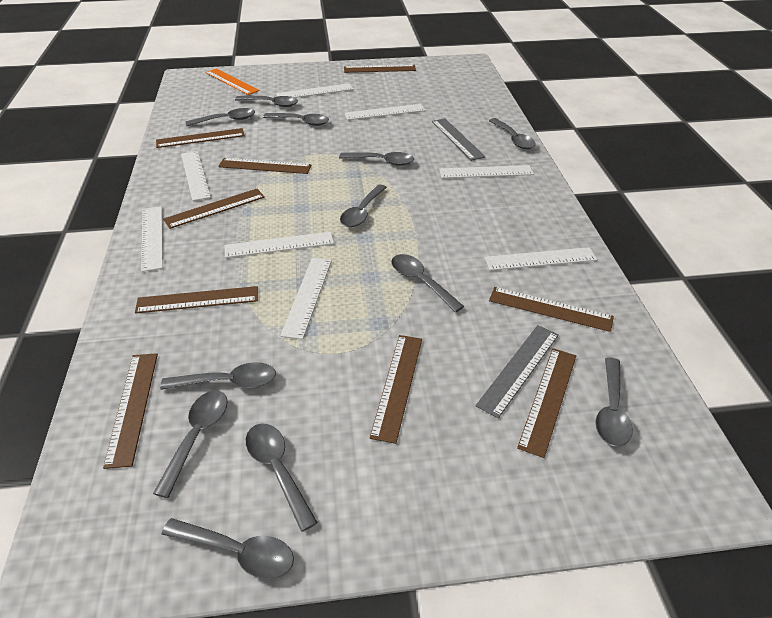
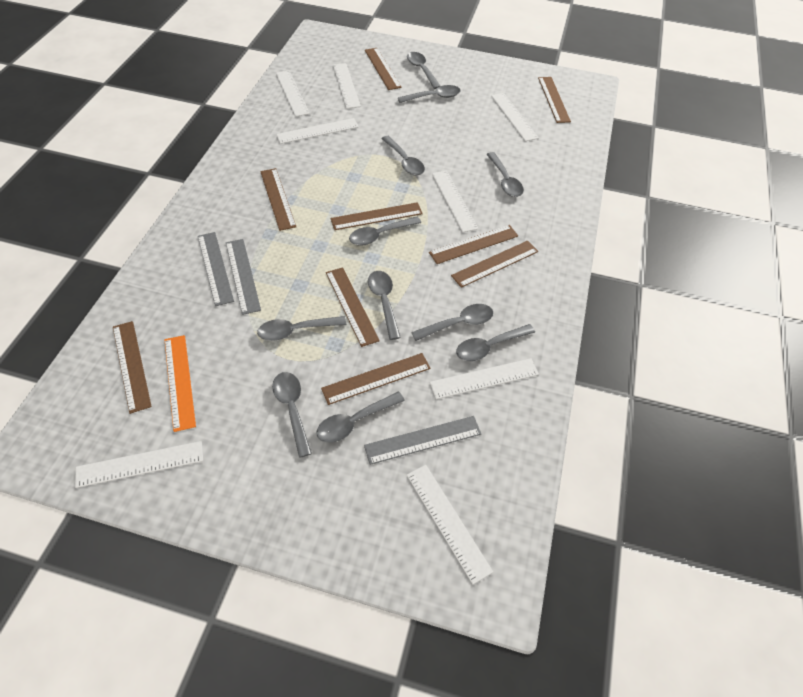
grey ruler: 2 -> 3
grey spoon: 12 -> 11

